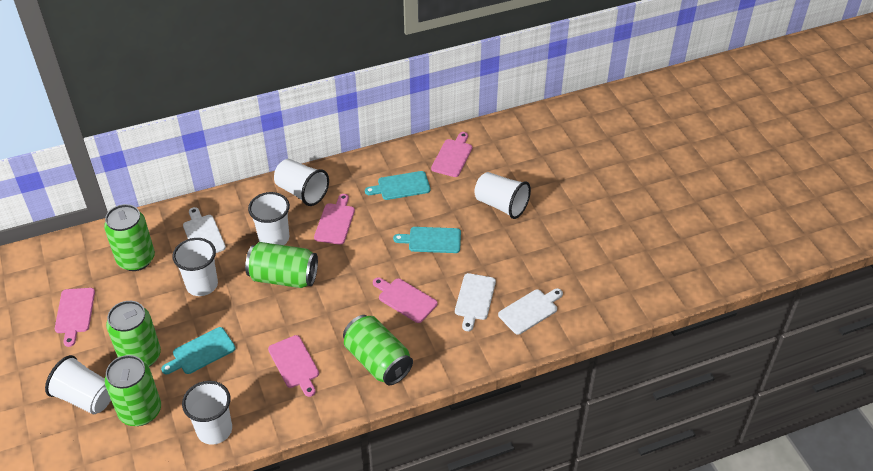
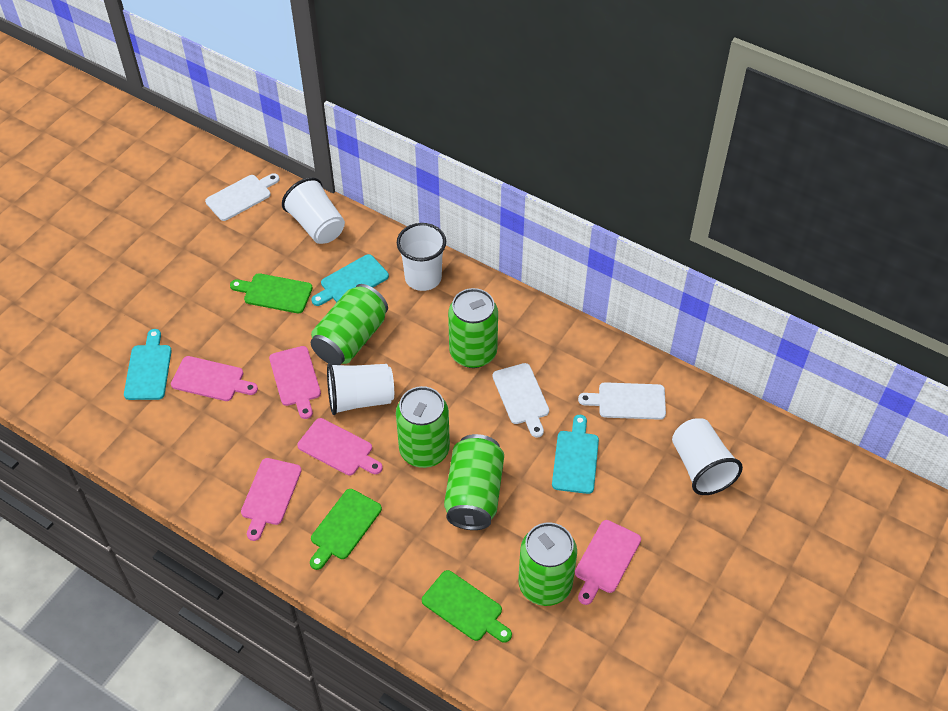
green cutting board: 0 -> 3
white cup: 6 -> 4

